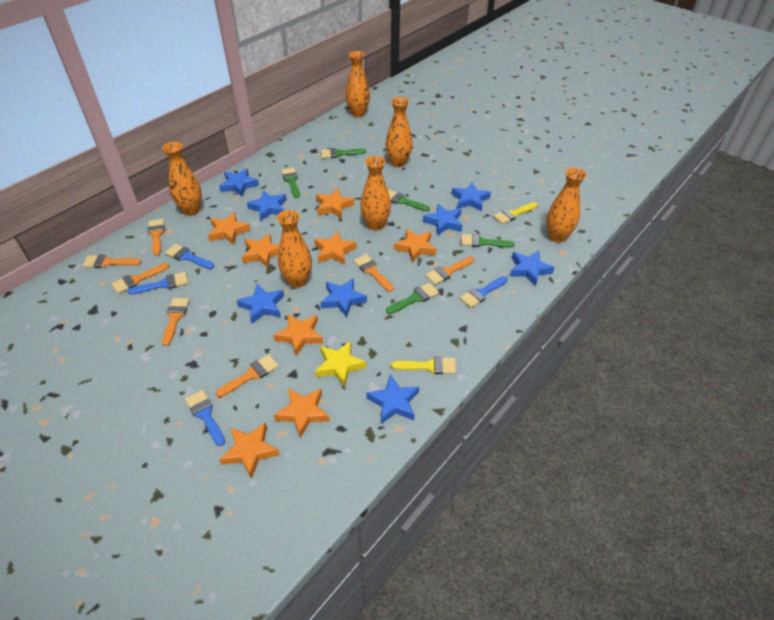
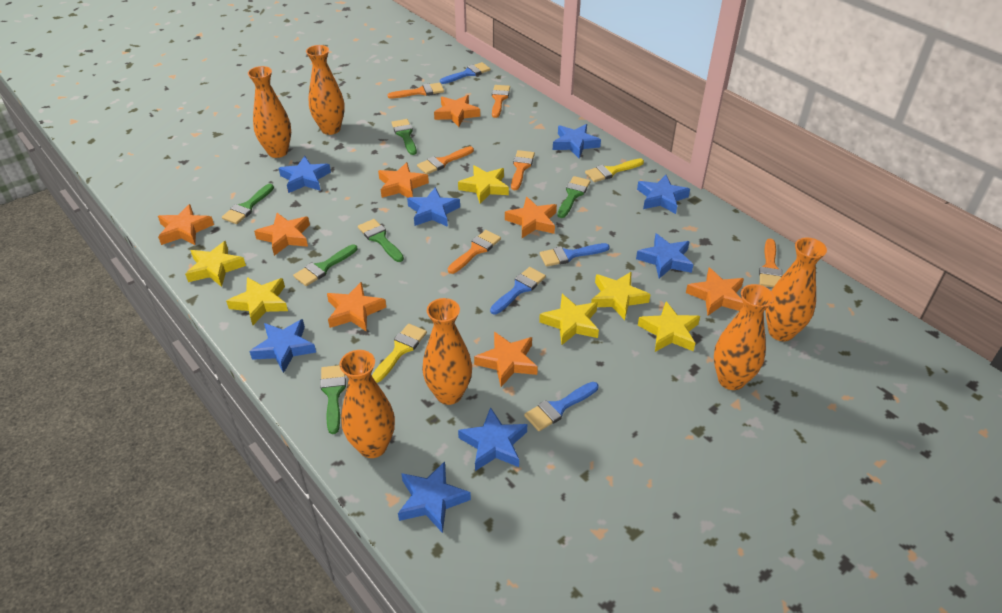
green brush: 5 -> 6
orange brush: 7 -> 6
yellow star: 1 -> 6

